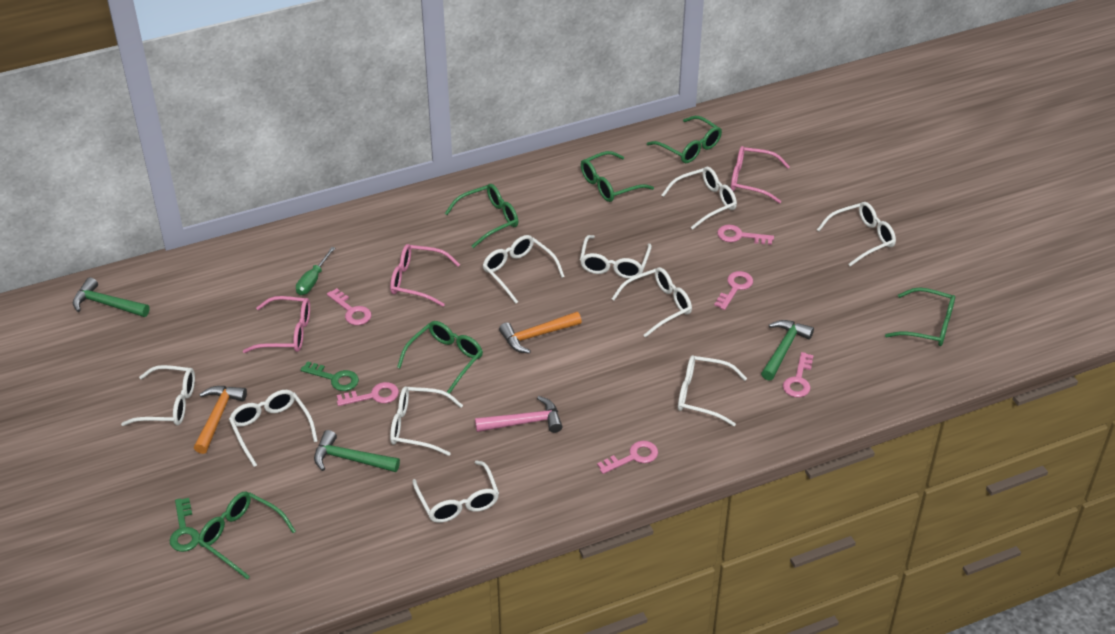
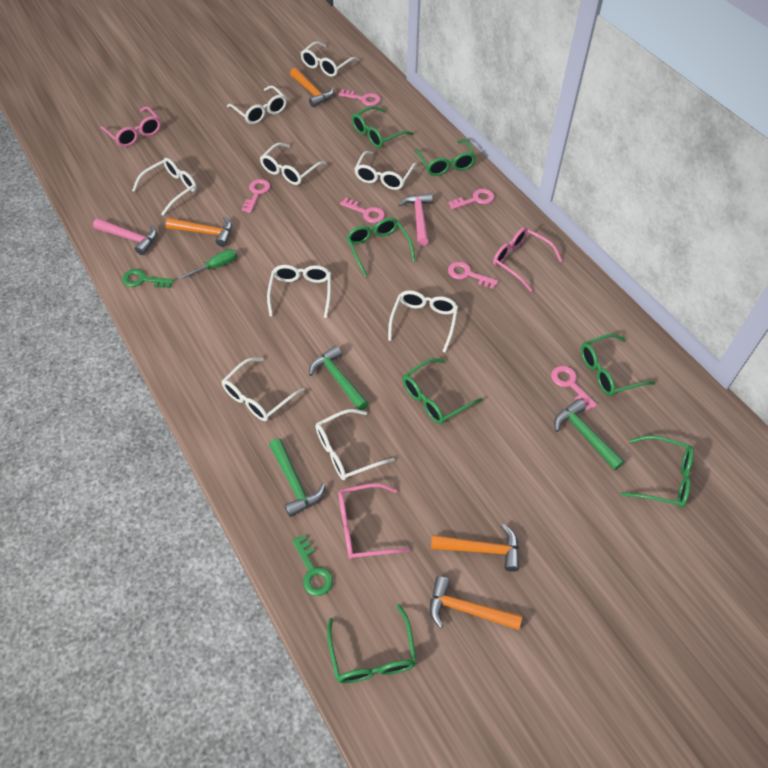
green glasses: 6 -> 7
orange hammer: 2 -> 4
pink hammer: 1 -> 2
white glasses: 10 -> 9

